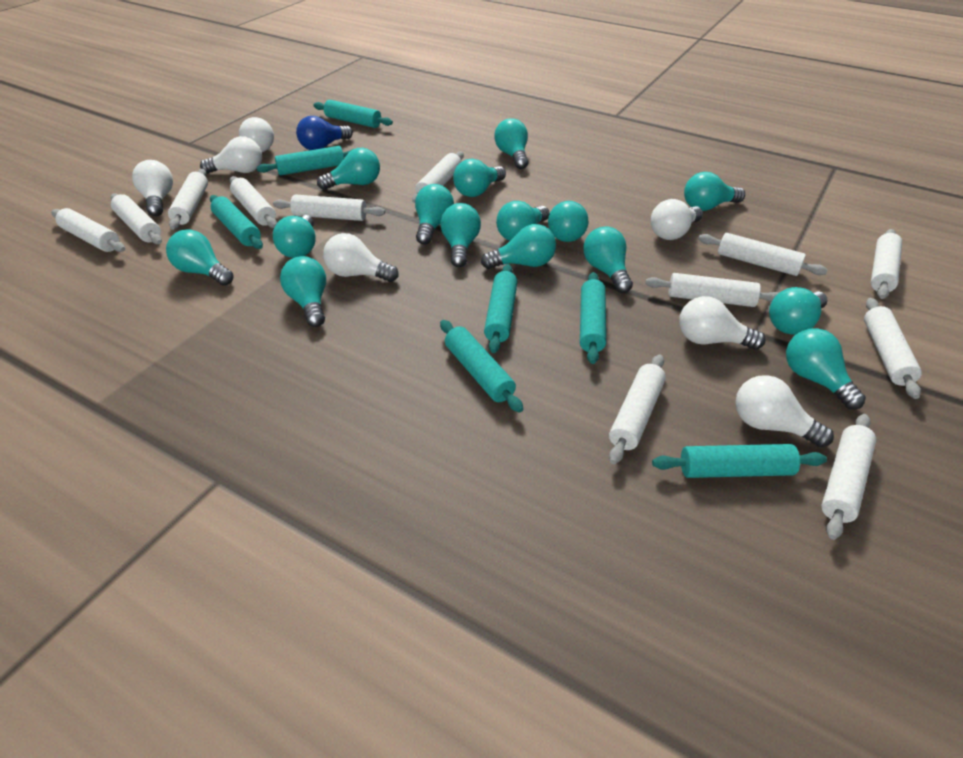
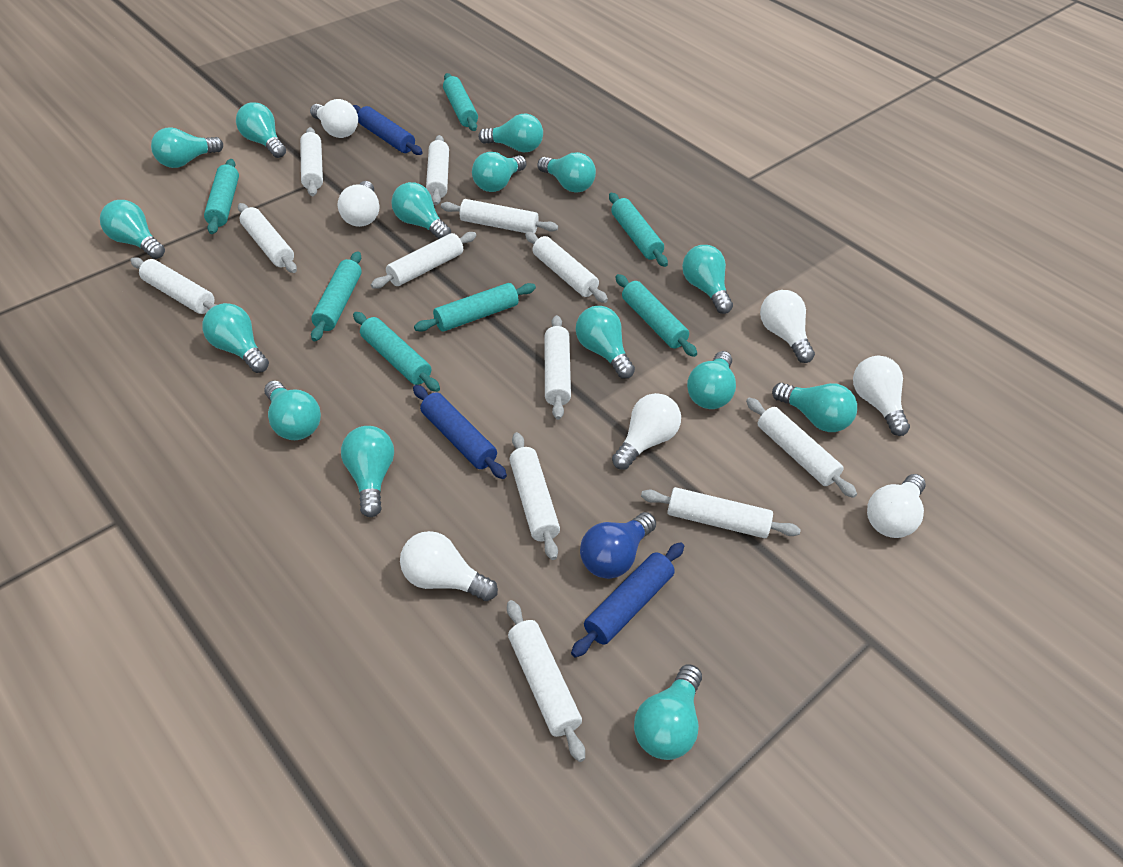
blue rolling pin: 0 -> 3

